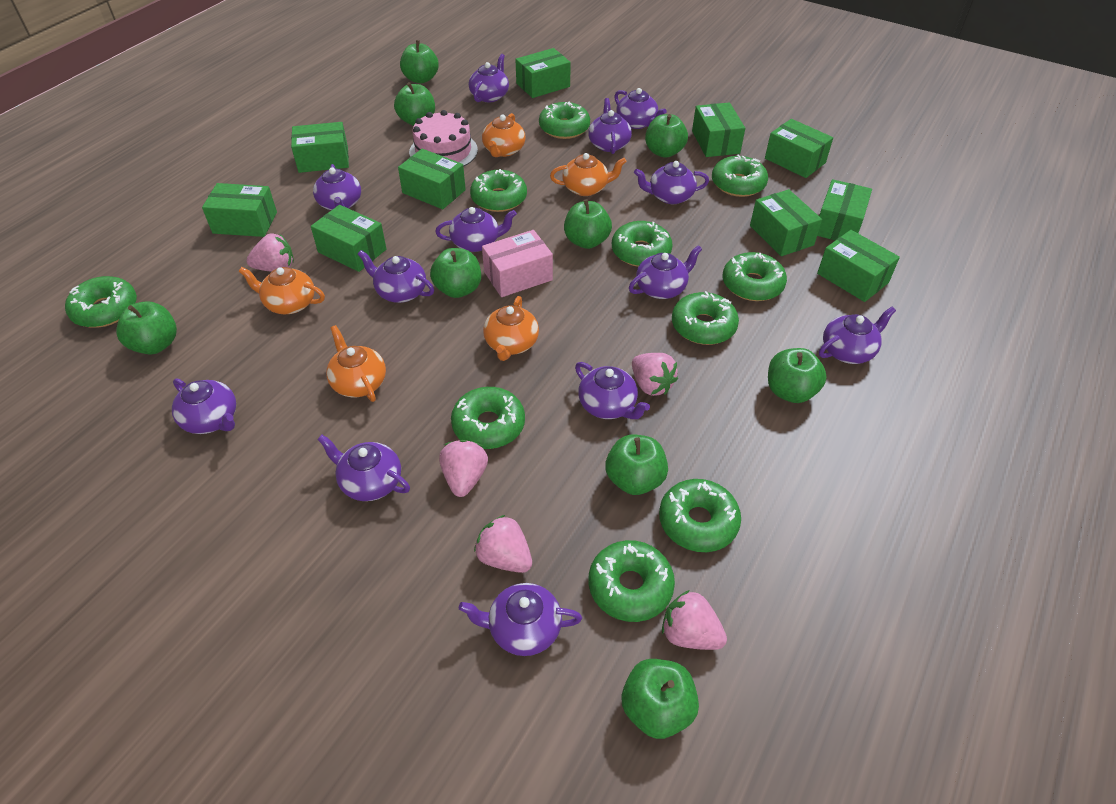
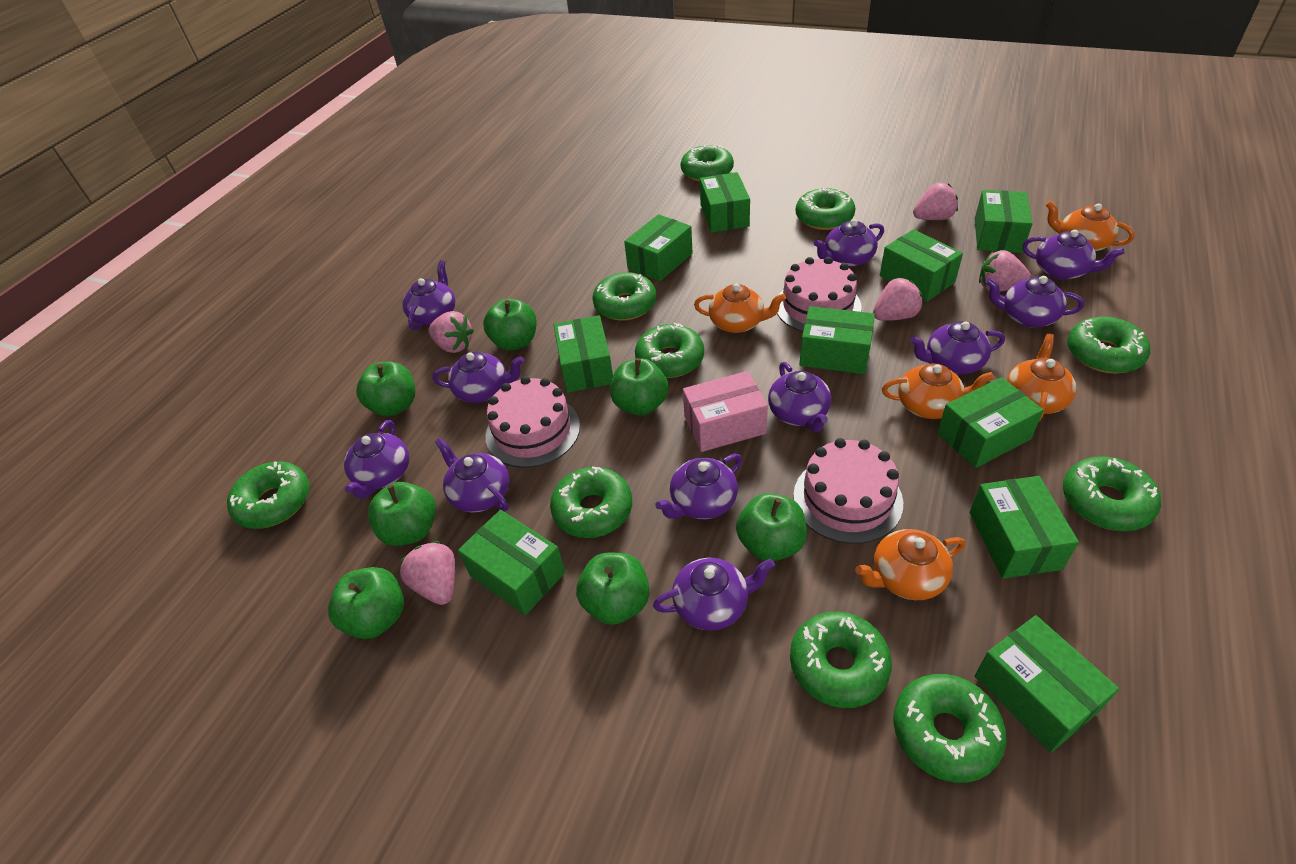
green apple: 9 -> 7
pink cake: 1 -> 3
purple teapot: 13 -> 11

